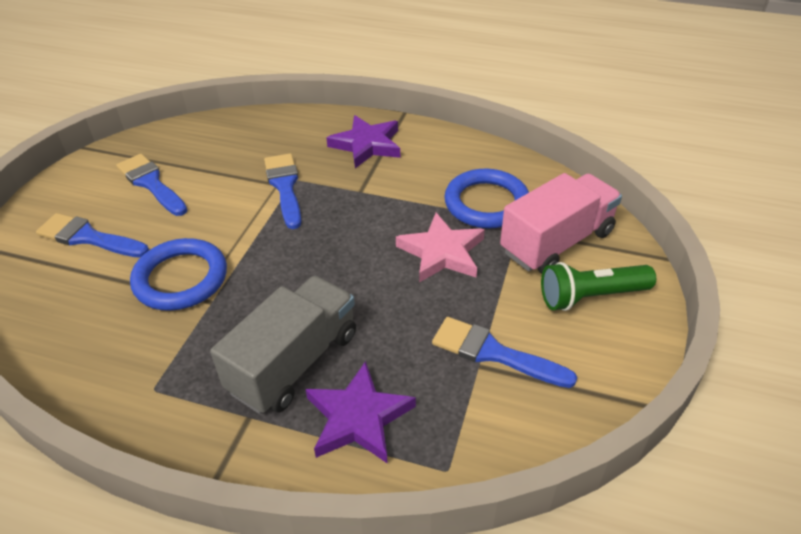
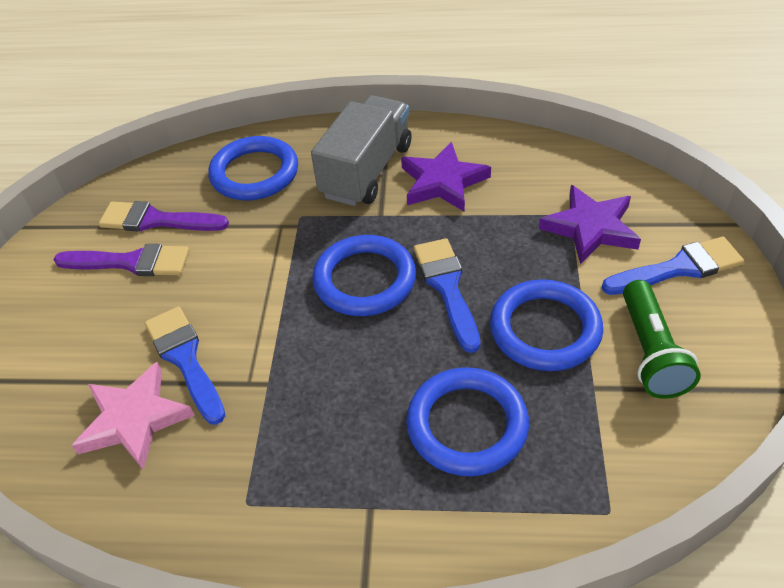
blue brush: 4 -> 3
blue ring: 2 -> 4
pink truck: 1 -> 0
purple brush: 0 -> 2

